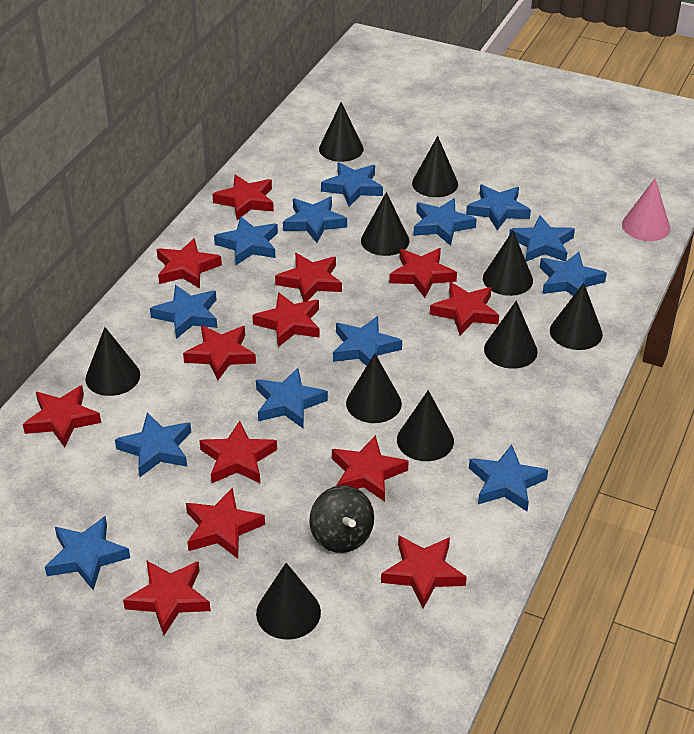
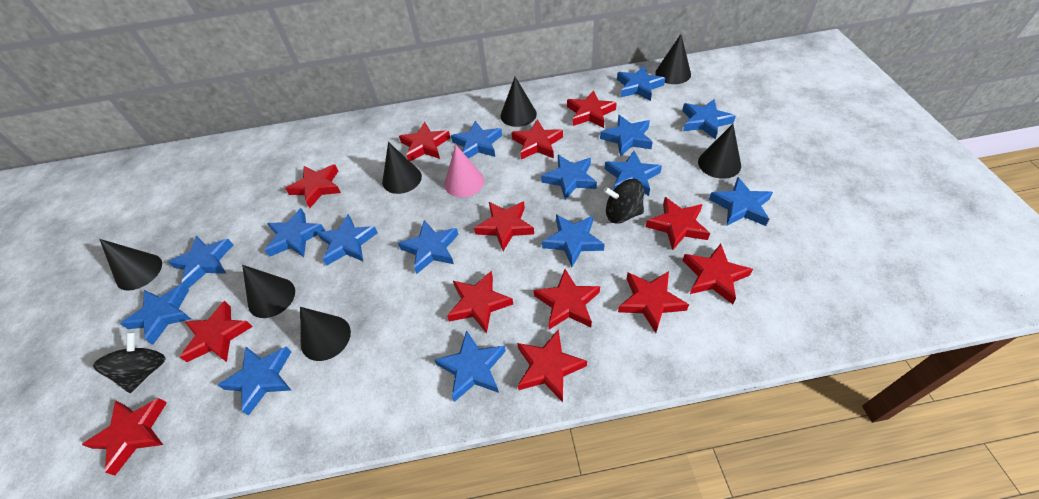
black cone: 10 -> 7
black spinning top: 1 -> 2
blue star: 13 -> 15

